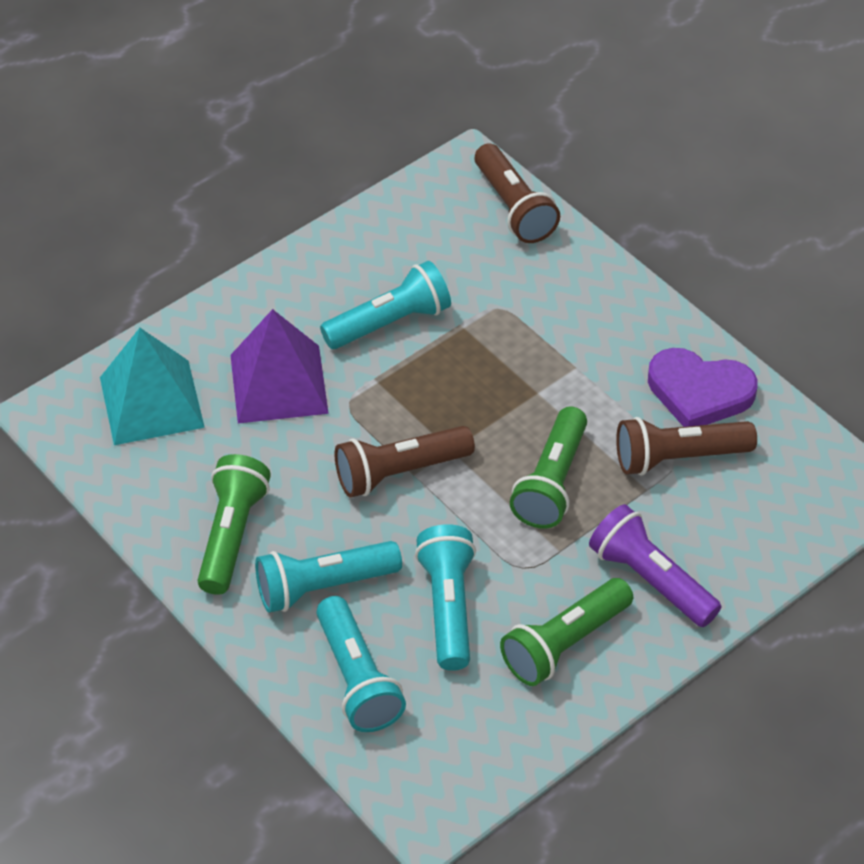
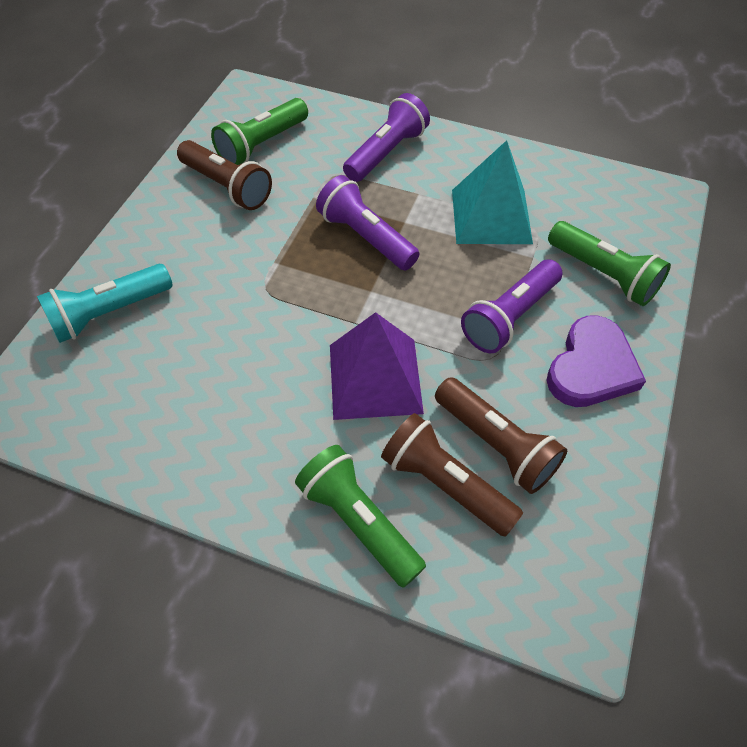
purple flashlight: 1 -> 3
turquoise flashlight: 4 -> 1

